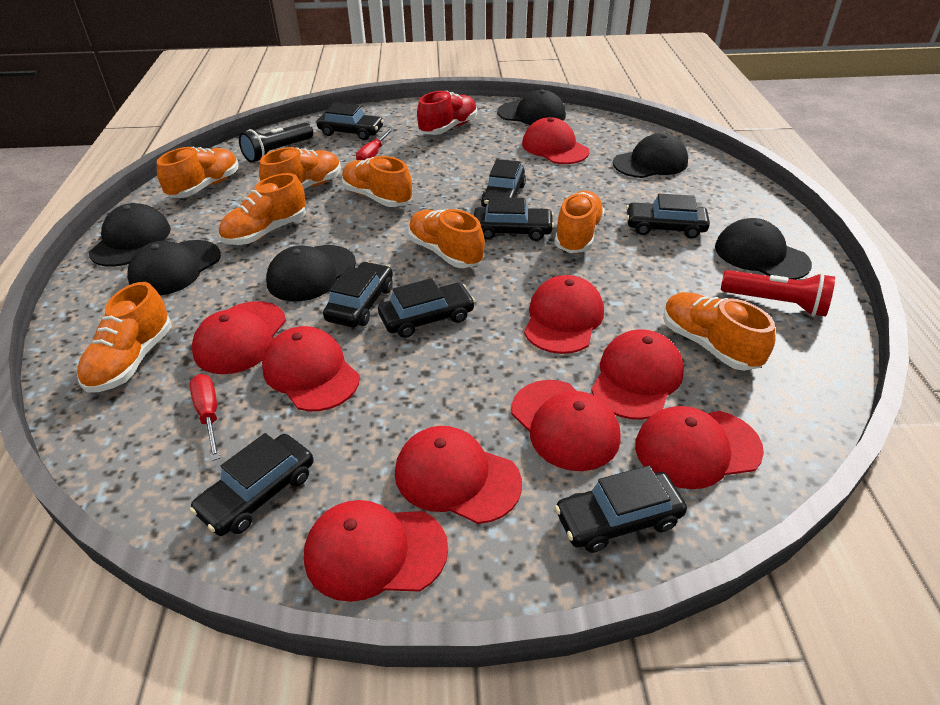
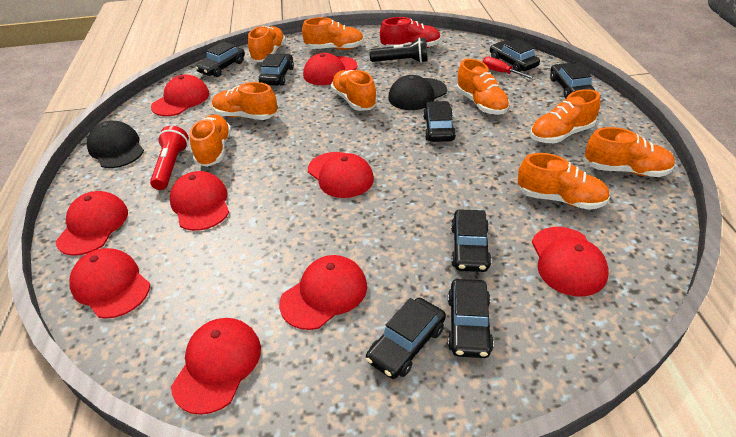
black cap: 6 -> 2
orange shoe: 8 -> 9
red screwdriver: 2 -> 1

